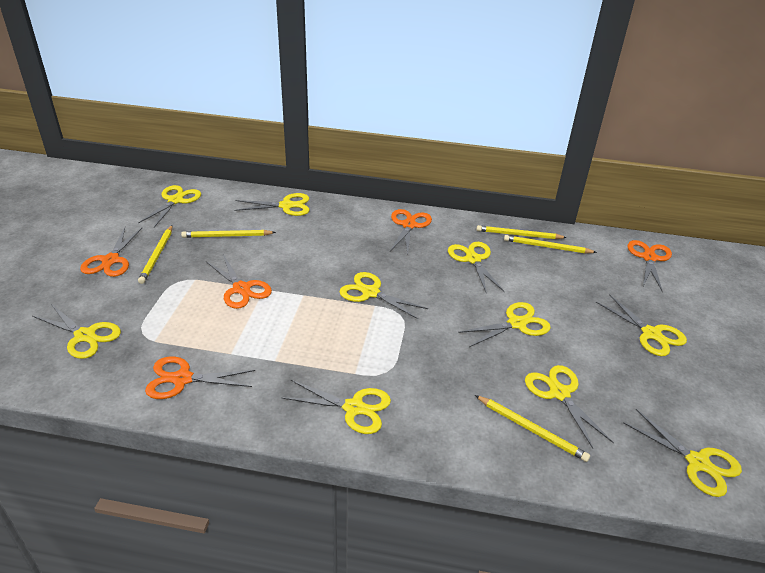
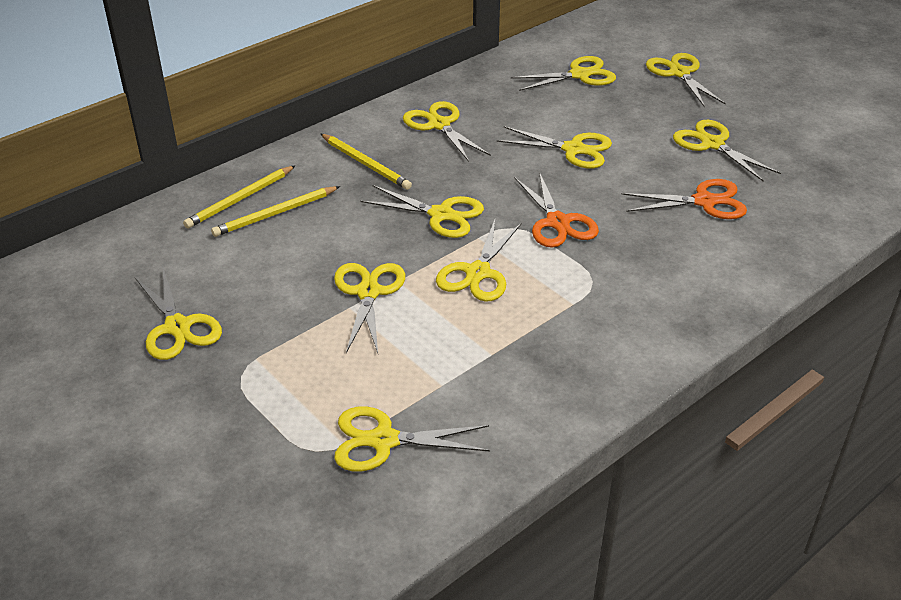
orange scissors: 5 -> 2
yellow pencil: 5 -> 3

